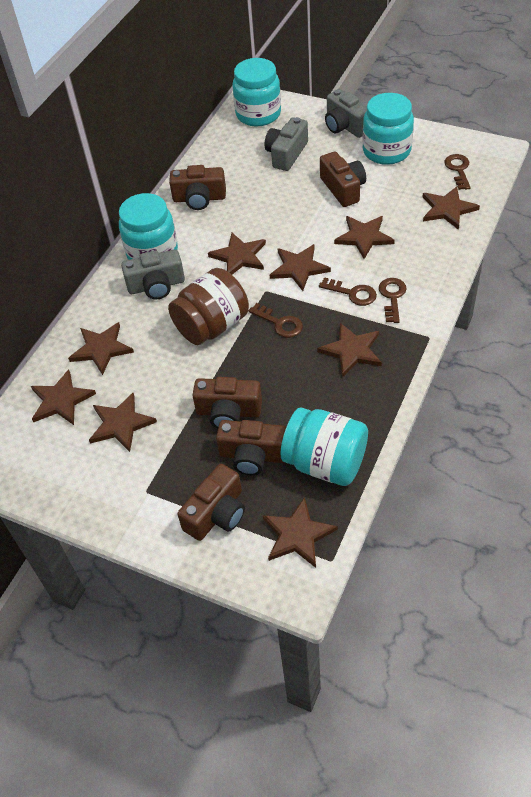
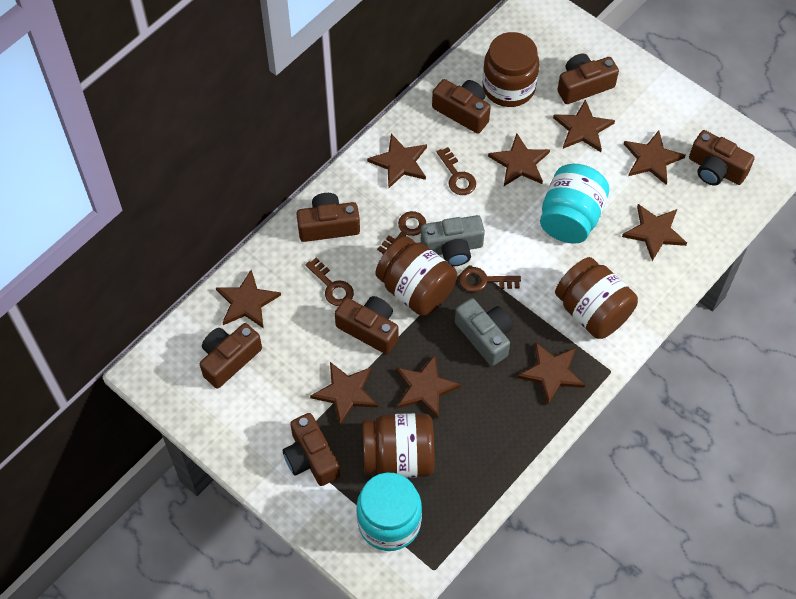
brown camera: 5 -> 7
brown jar: 1 -> 4
grey camera: 3 -> 2
turquoise jar: 4 -> 2

